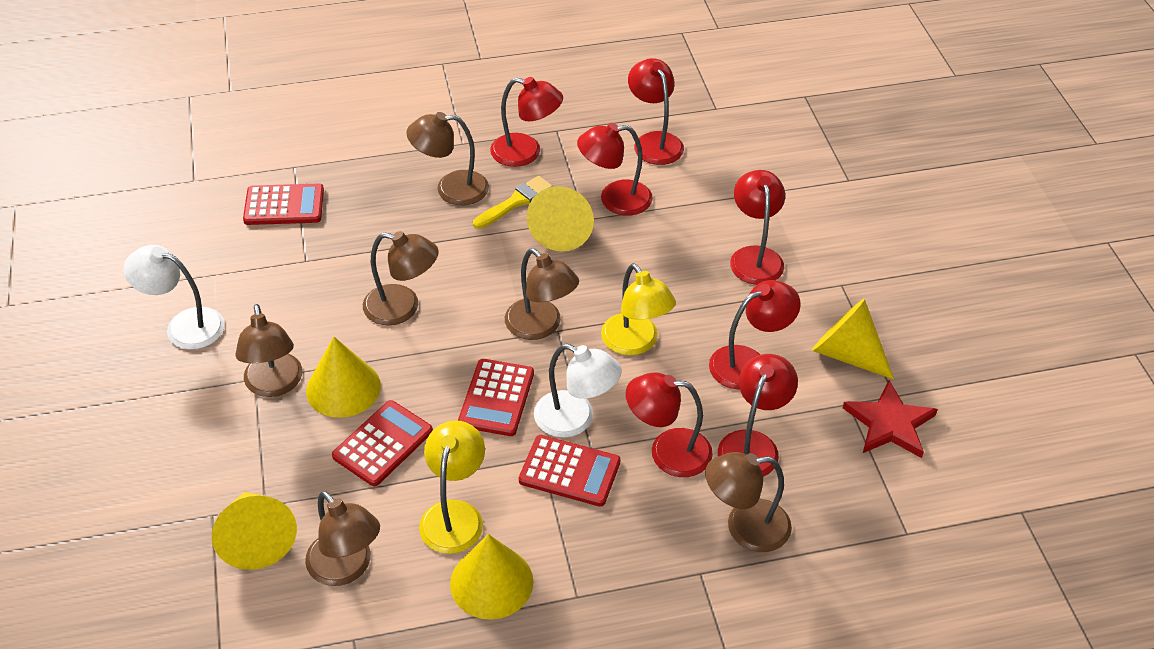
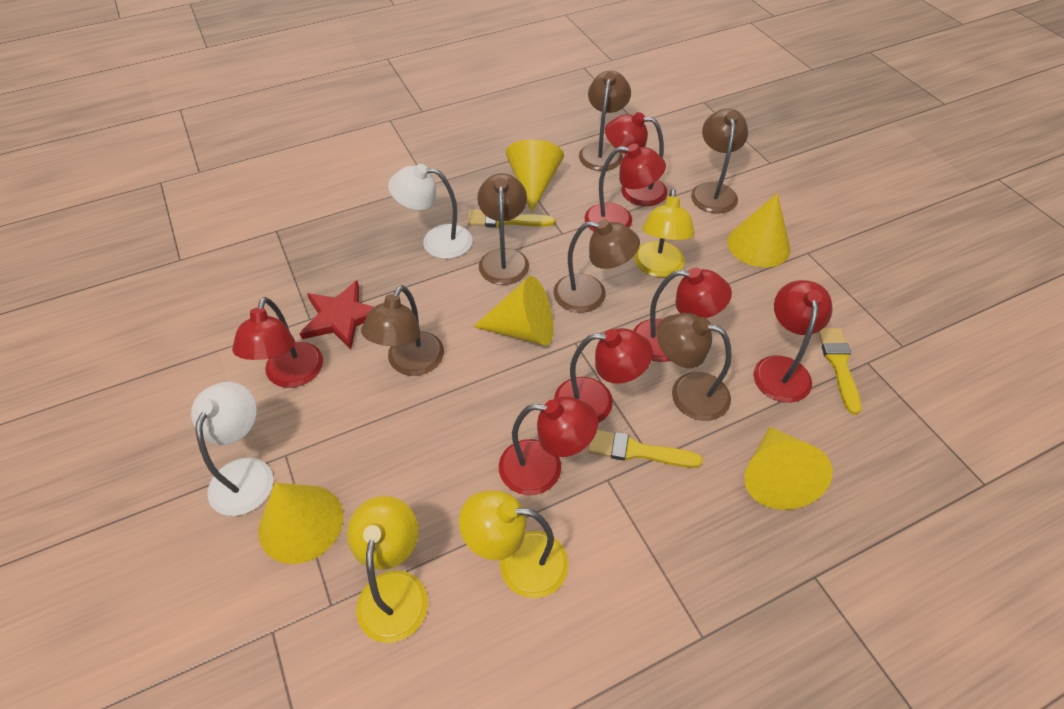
red calculator: 4 -> 0
yellow brush: 1 -> 3
yellow lamp: 2 -> 3

